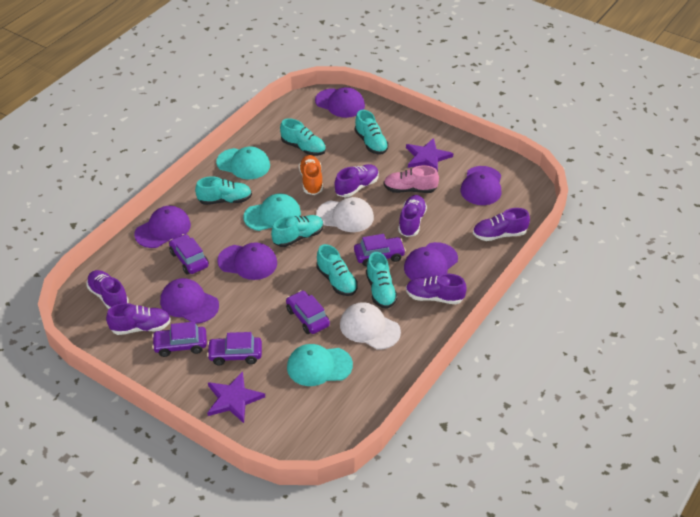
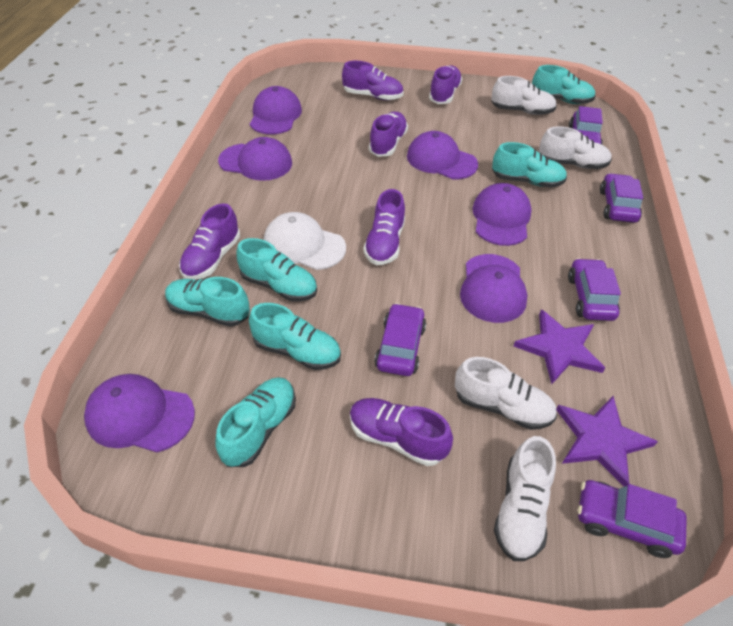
orange shoe: 1 -> 0
pink shoe: 1 -> 0
turquoise cap: 3 -> 0
white cap: 2 -> 1
white shoe: 0 -> 4

